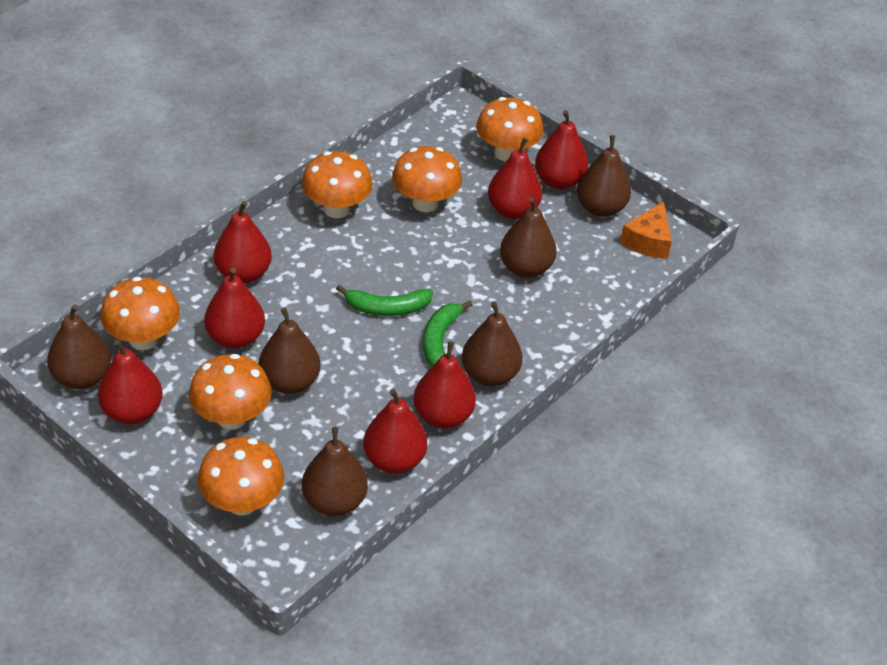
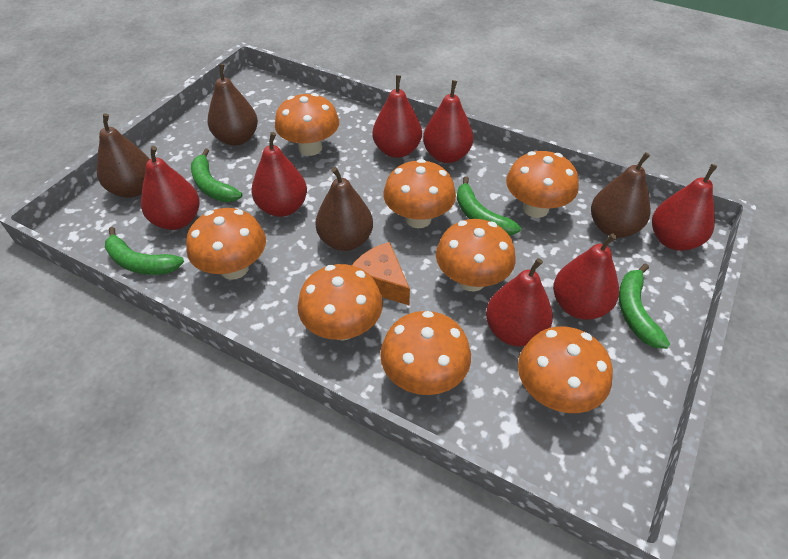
brown pear: 6 -> 4
green banana: 2 -> 4
orange mushroom: 6 -> 8

